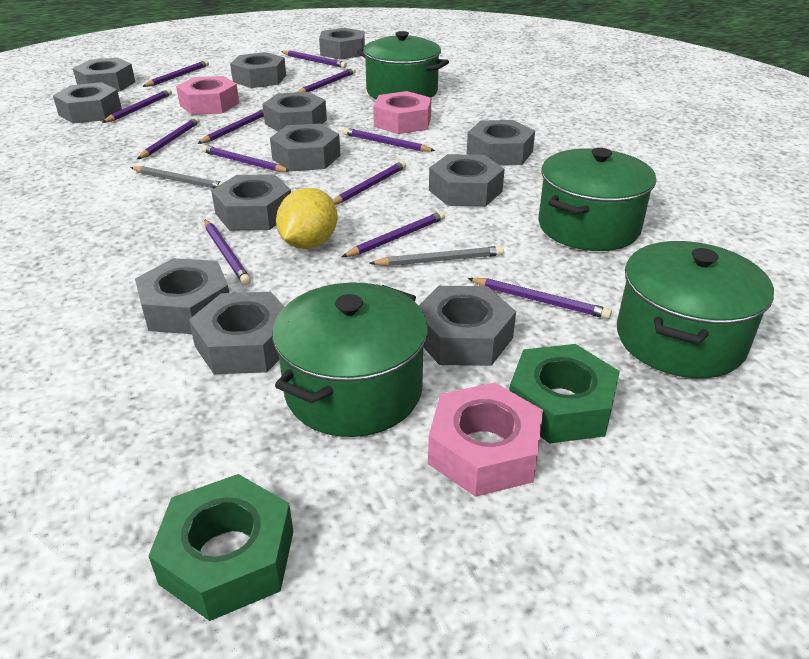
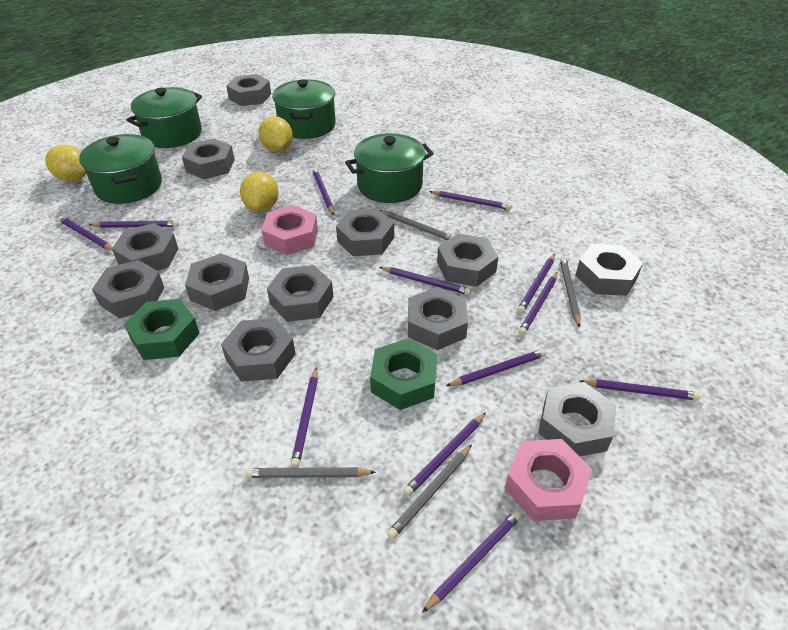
grey pencil: 2 -> 4
pink nut: 3 -> 2
yellow lemon: 1 -> 3

